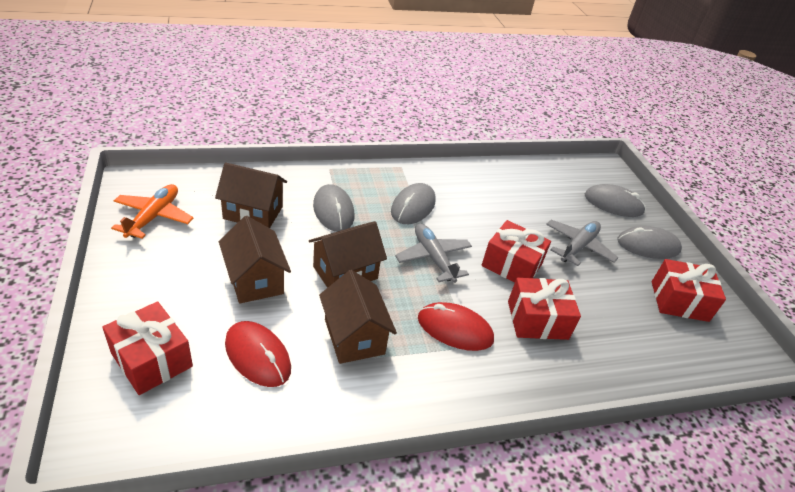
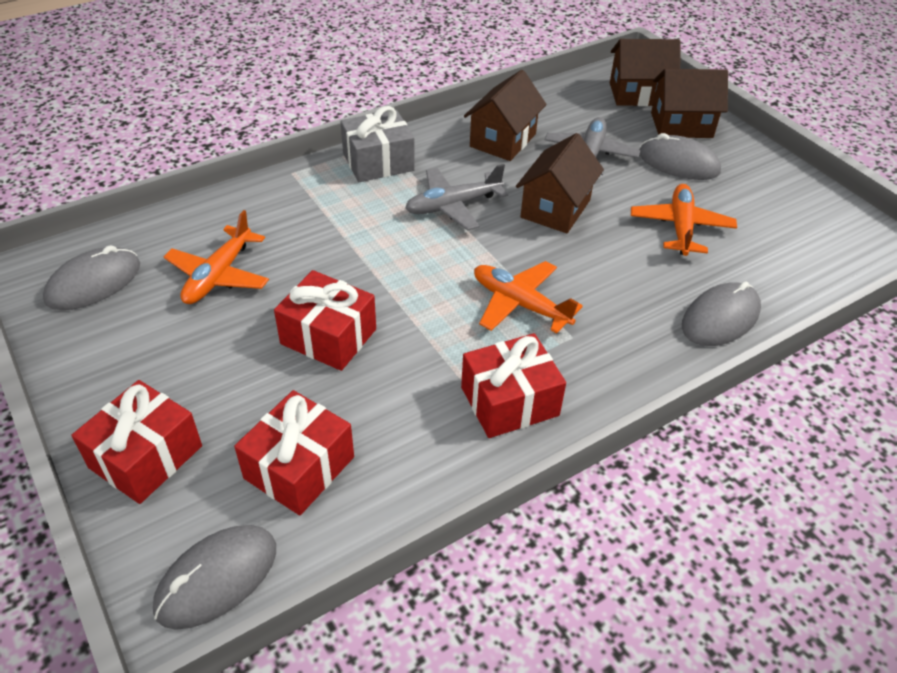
grey gift: 0 -> 1
orange plane: 1 -> 3
red mouse: 2 -> 0

